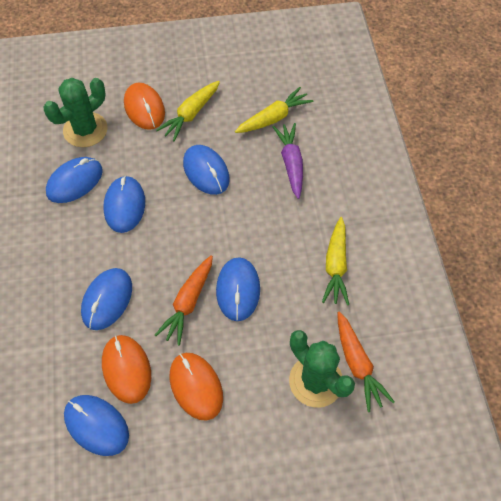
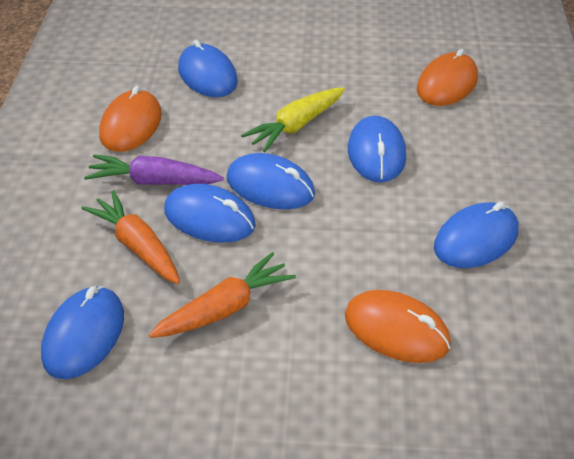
green cactus: 2 -> 0
yellow carrot: 3 -> 1

